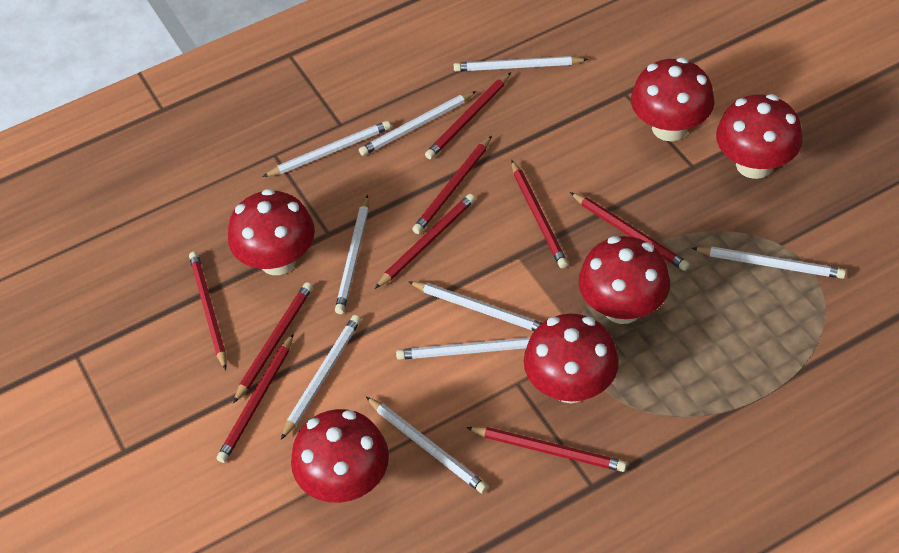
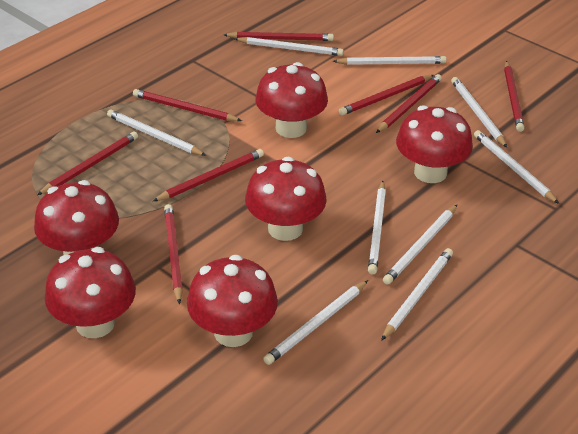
red pencil: 9 -> 8

